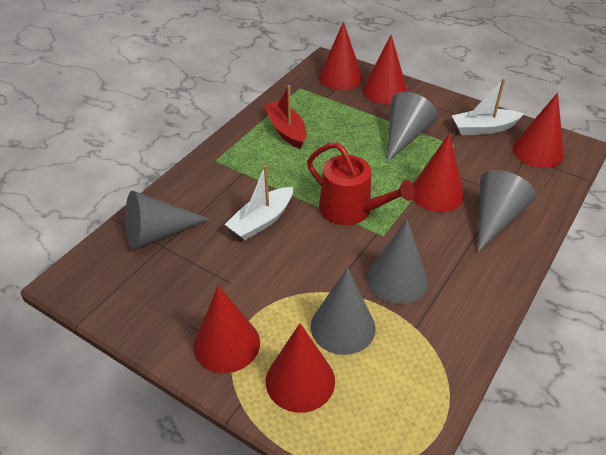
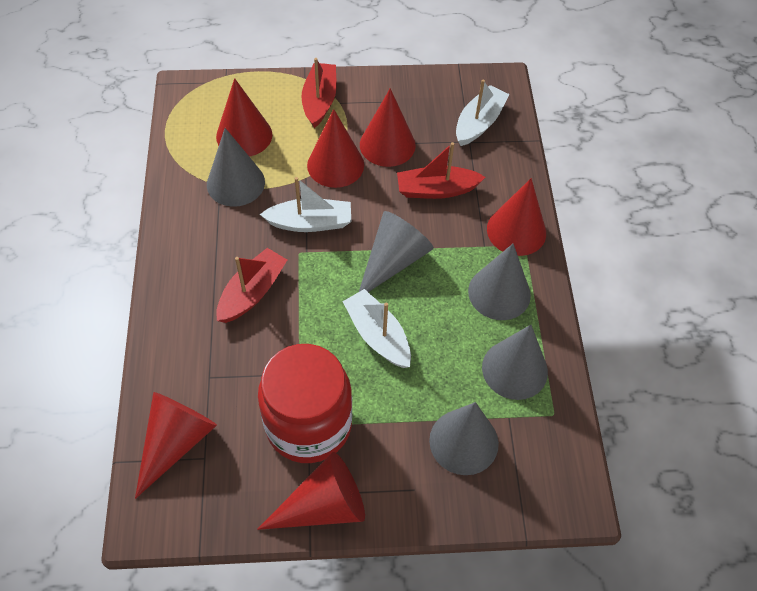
red boat: 1 -> 3
red jar: 0 -> 1
red watering can: 1 -> 0
white boat: 2 -> 3

